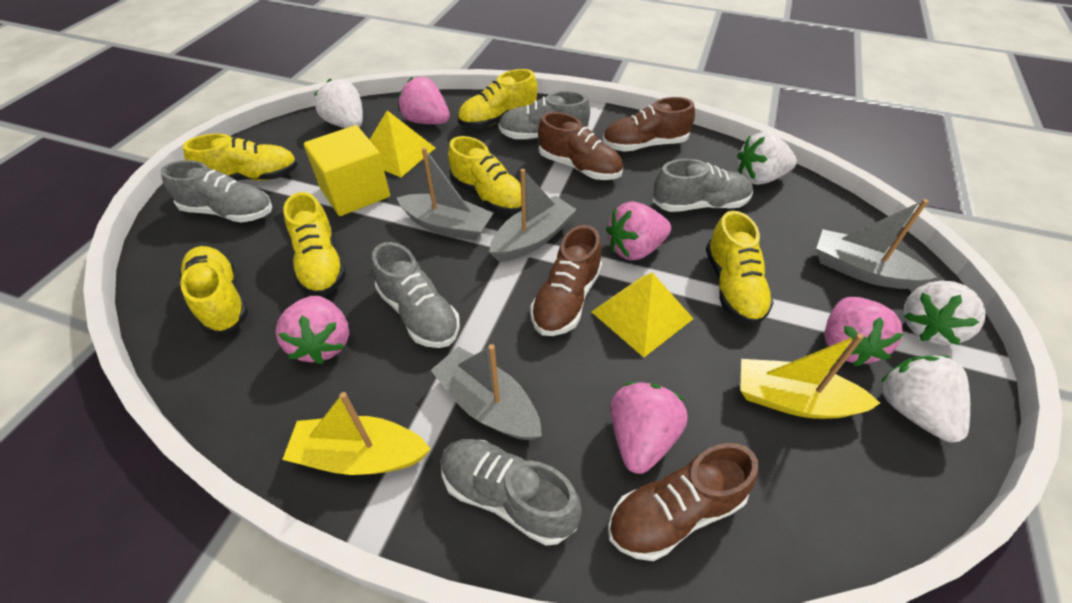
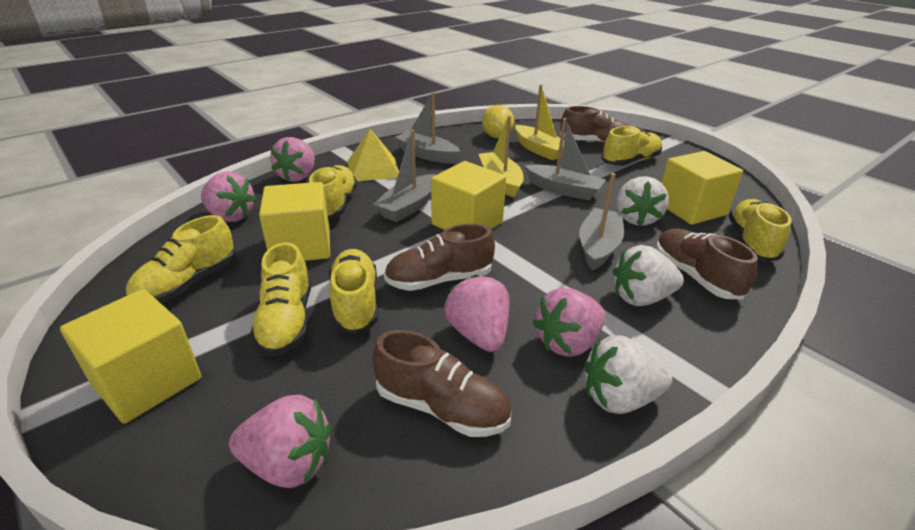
grey shoe: 5 -> 0
white strawberry: 4 -> 3
yellow cube: 1 -> 4
yellow lemon: 0 -> 1
yellow pyramid: 2 -> 1

